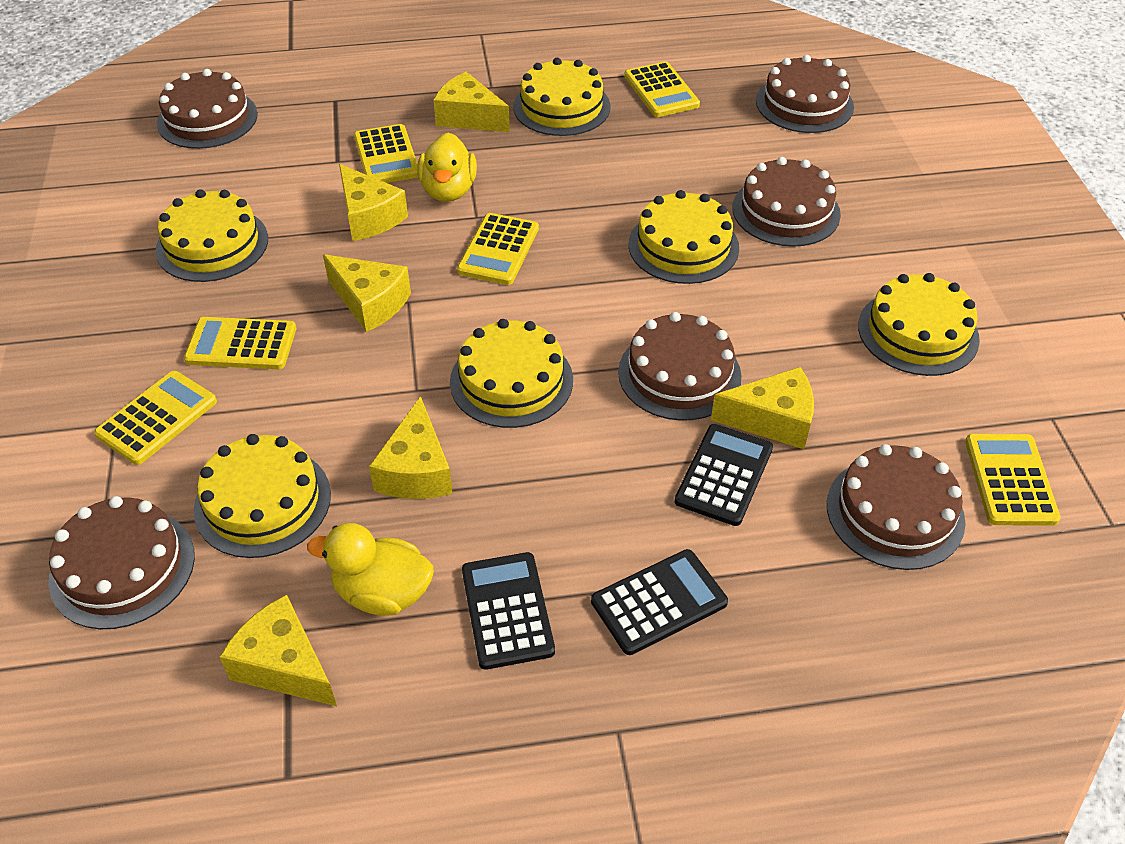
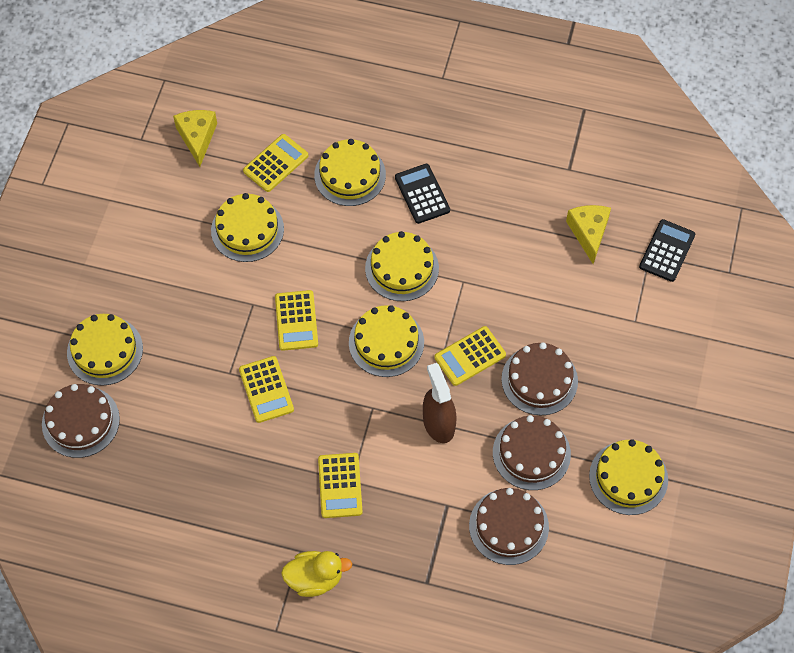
black calculator: 3 -> 2
brown cake: 6 -> 4
brown spray bottle: 0 -> 1
yellow calculator: 6 -> 5
yellow cheese: 6 -> 2
yellow duck: 2 -> 1

